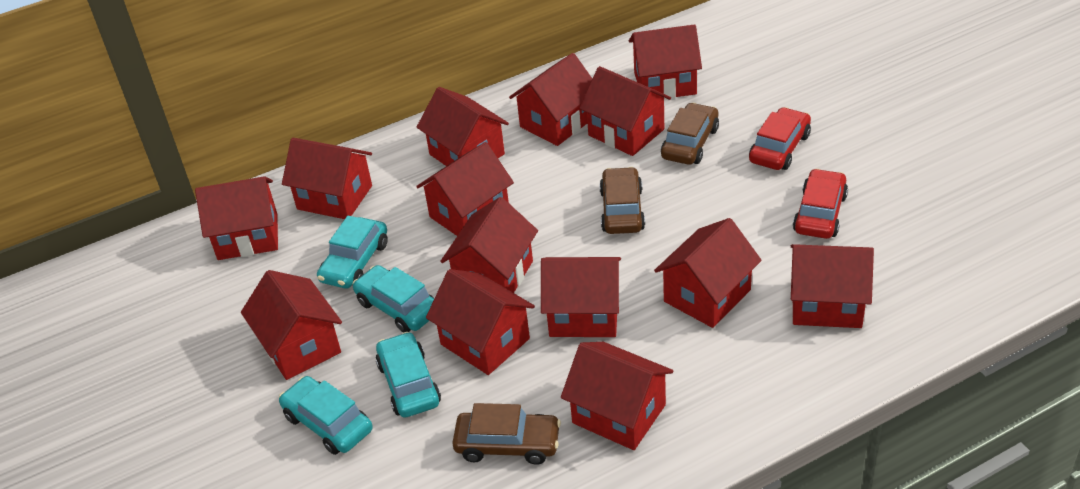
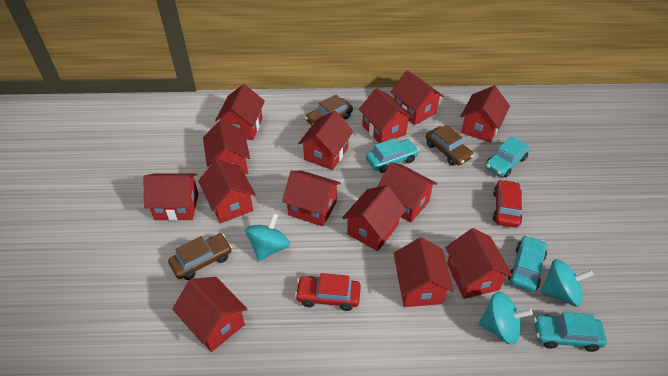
turquoise spinning top: 0 -> 3

